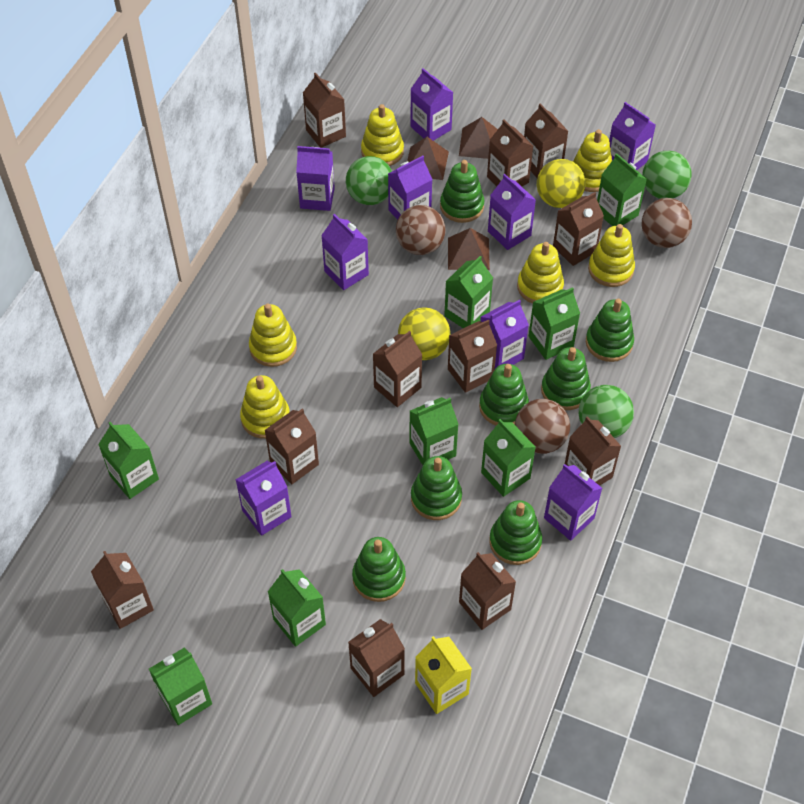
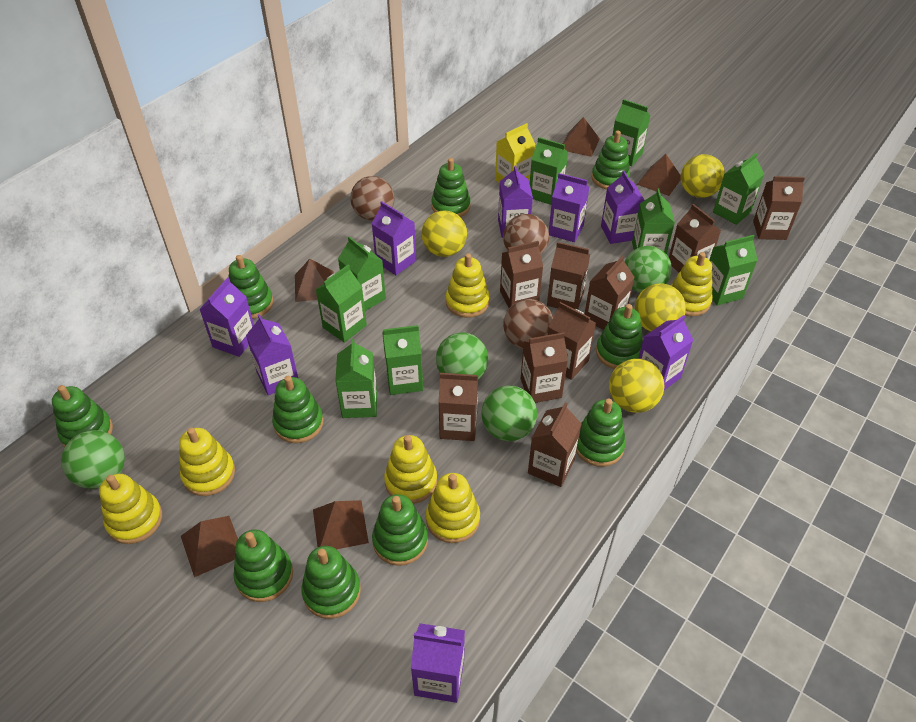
brown carton: 11 -> 9
brown pyramid: 3 -> 5
green ball: 3 -> 4
green carton: 8 -> 9
green stacking toy: 7 -> 10
purple carton: 9 -> 8
yellow ball: 2 -> 4

